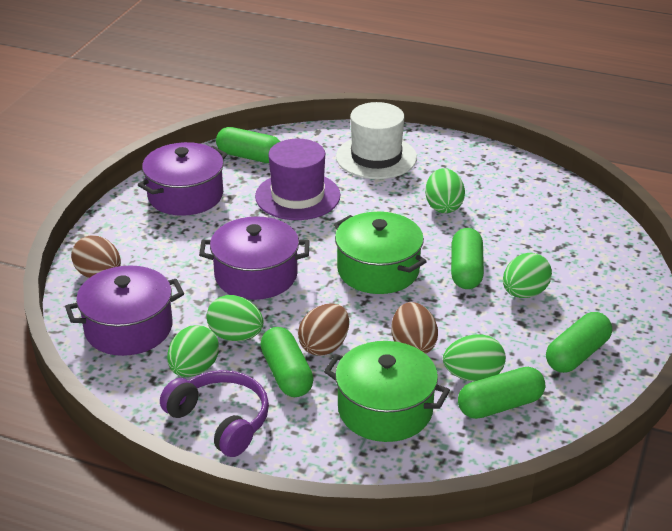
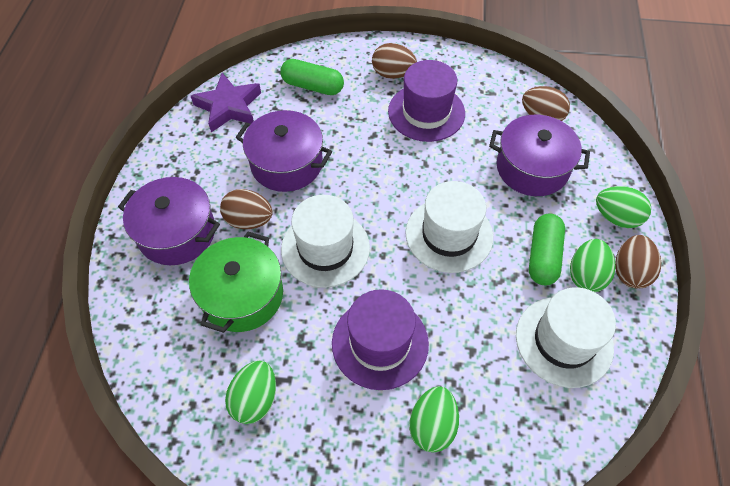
brown egg: 3 -> 4
green capsule: 5 -> 2
green egg: 5 -> 4
green pot: 2 -> 1
purple hat: 1 -> 2
purple headphones: 1 -> 0
purple star: 0 -> 1
white hat: 1 -> 3

